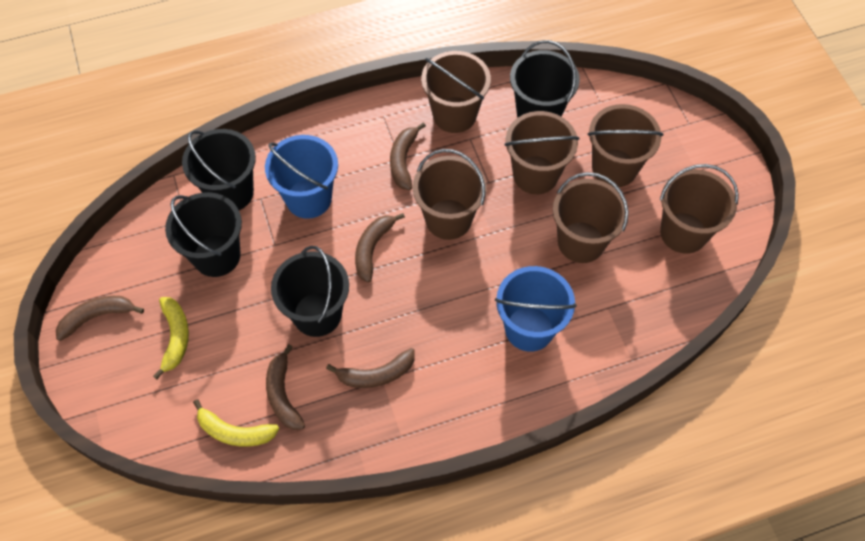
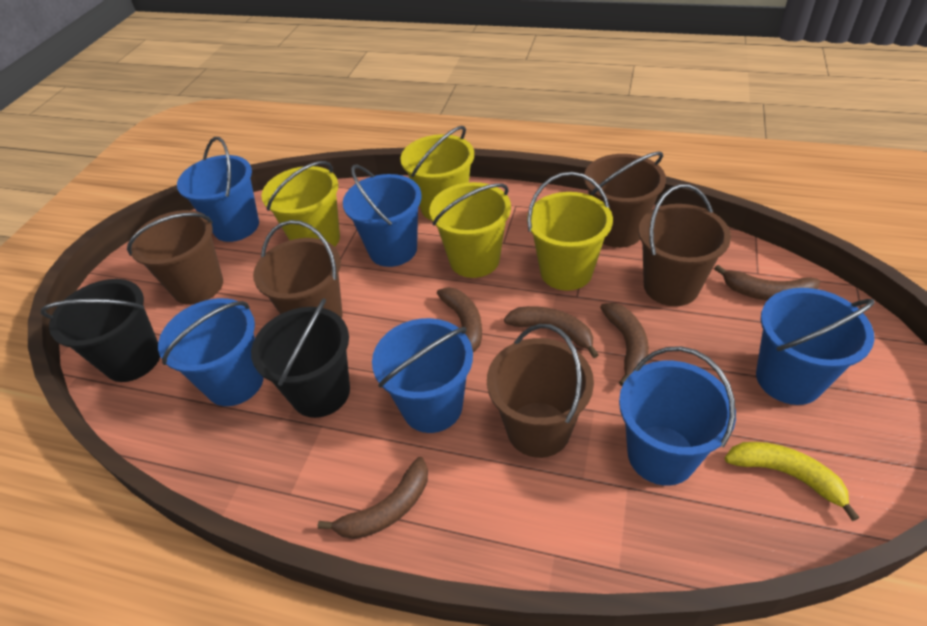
black bucket: 4 -> 2
blue bucket: 2 -> 6
brown bucket: 6 -> 5
yellow banana: 2 -> 1
yellow bucket: 0 -> 4

